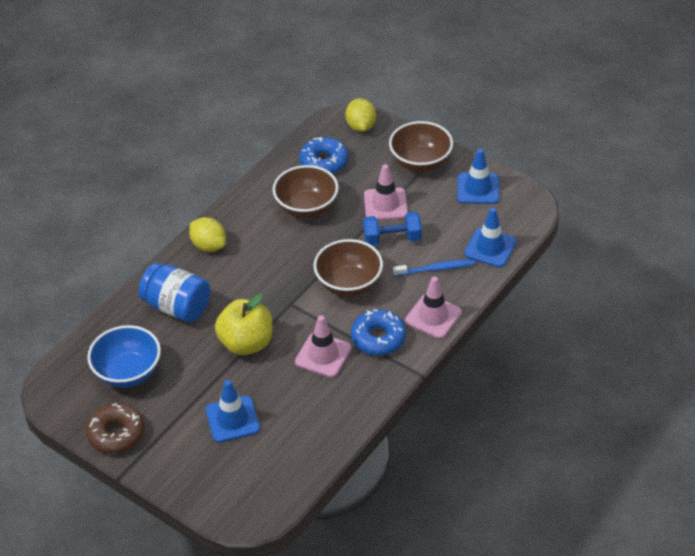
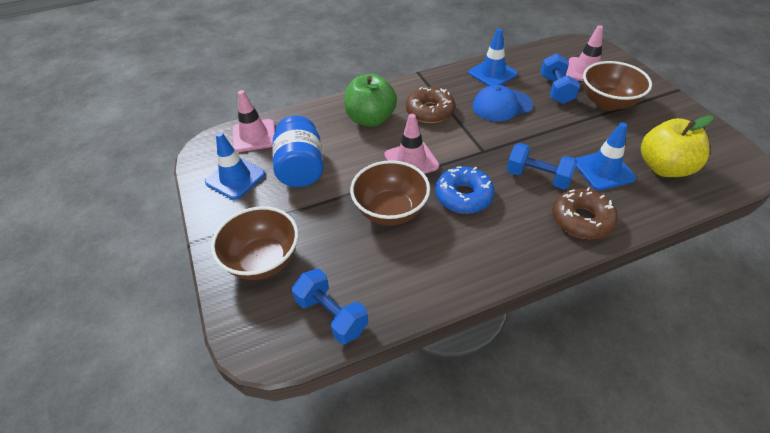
blue bowl: 1 -> 0
blue cap: 0 -> 1
blue donut: 2 -> 1
blue dumbbell: 1 -> 3
blue toothbrush: 1 -> 0
brown donut: 1 -> 2
green apple: 0 -> 1
yellow lemon: 2 -> 0

